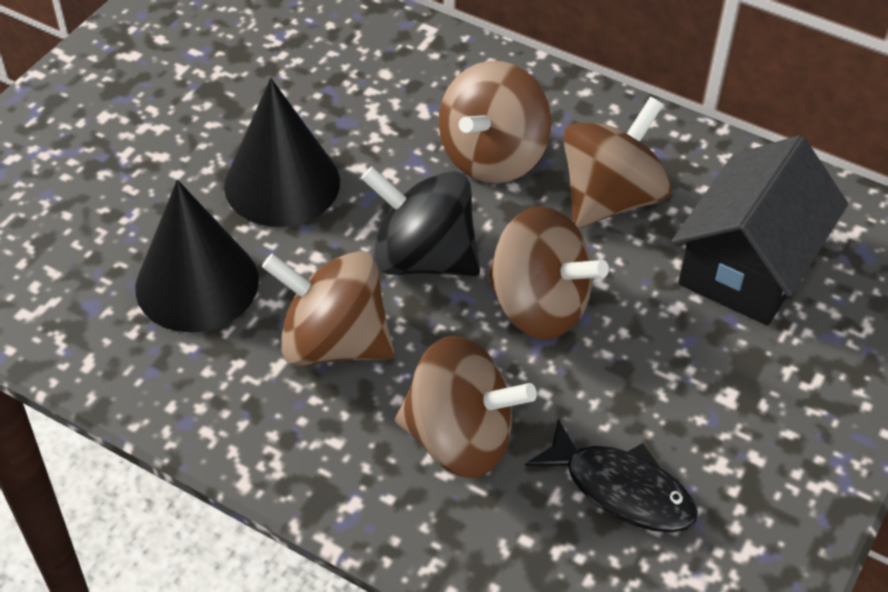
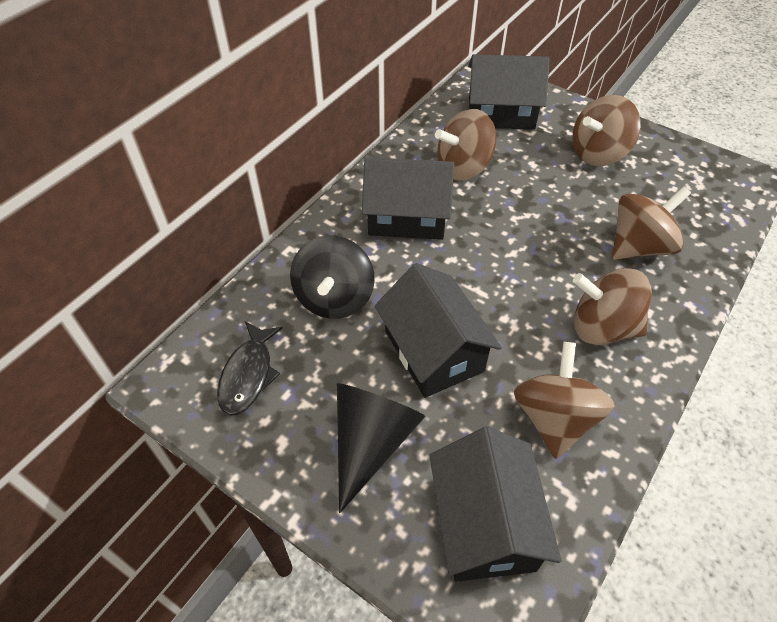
black cone: 2 -> 1
black house: 1 -> 4

